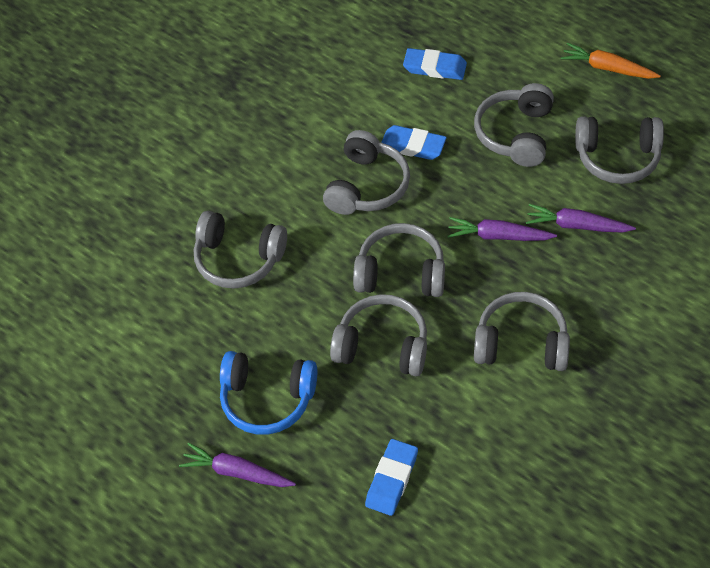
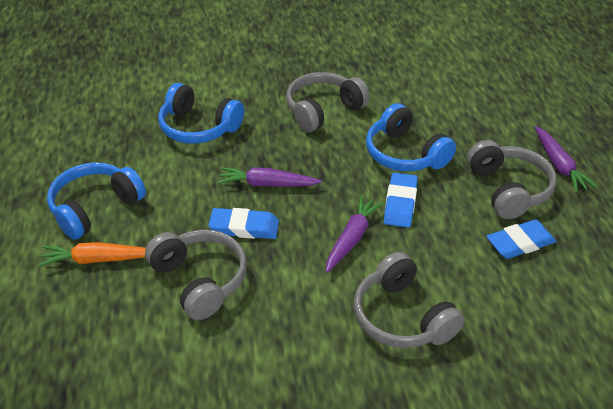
blue headphones: 1 -> 3
grey headphones: 7 -> 4

